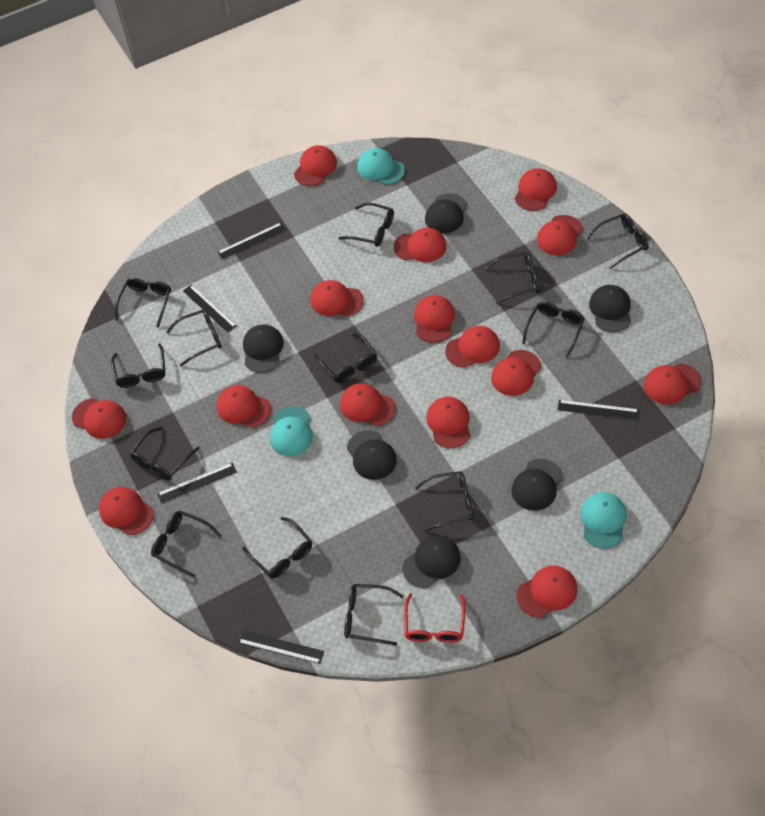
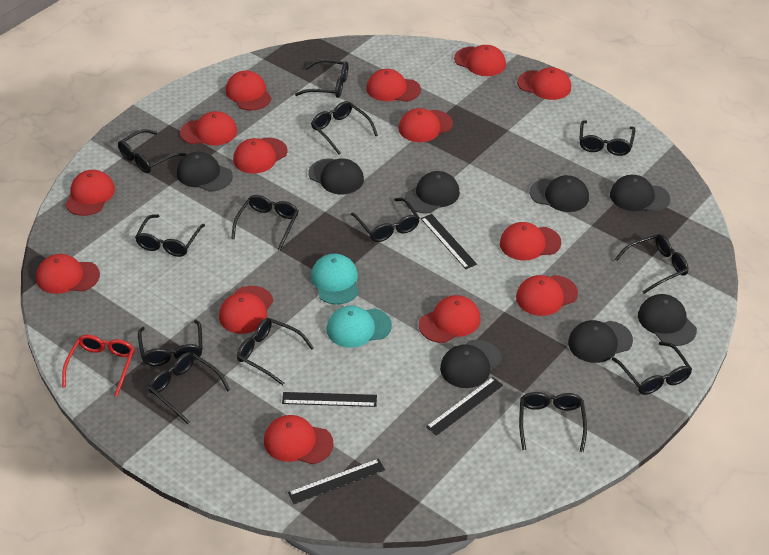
black cap: 6 -> 8
black ruler: 5 -> 4
red cap: 15 -> 14
turquoise cap: 3 -> 2

